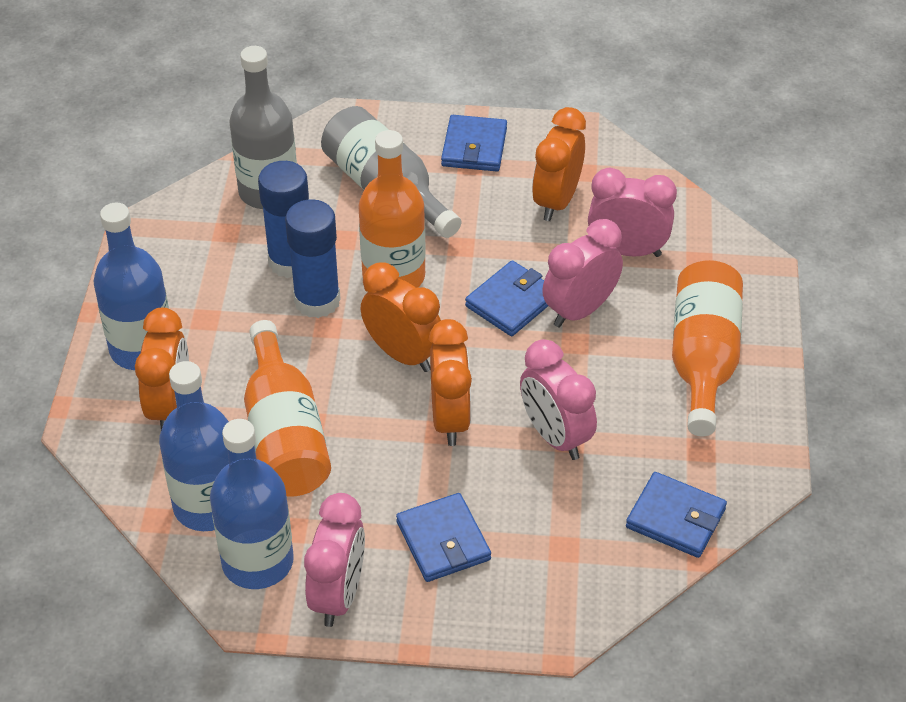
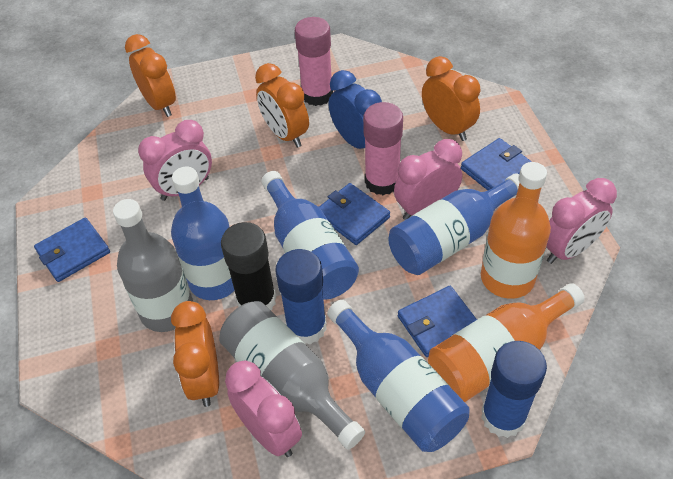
black glue stick: 0 -> 1
blue bottle: 3 -> 4
blue clock: 0 -> 1
orange bottle: 3 -> 2
pink glue stick: 0 -> 2

